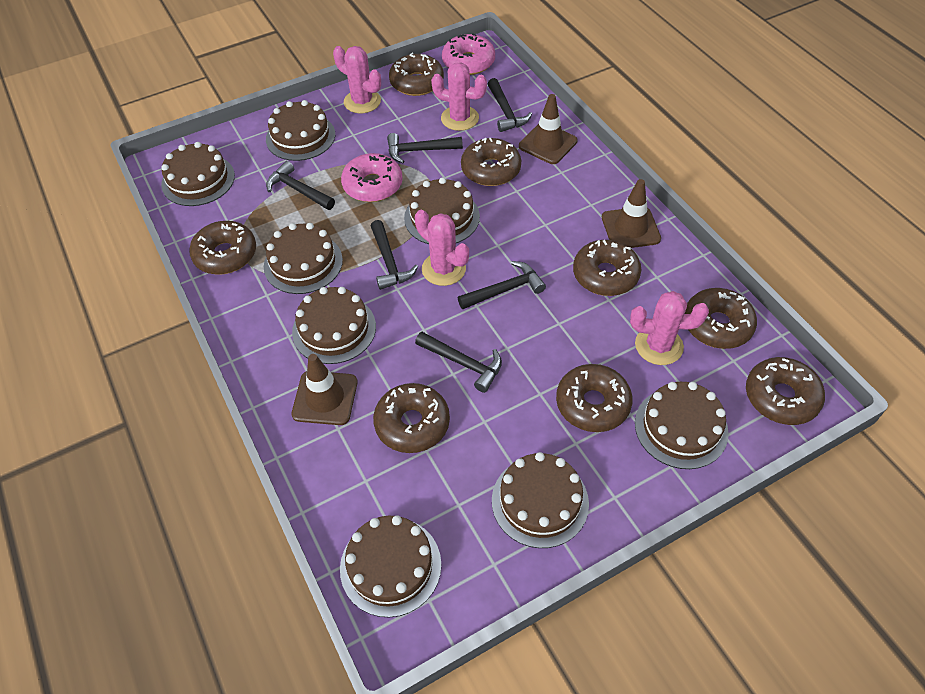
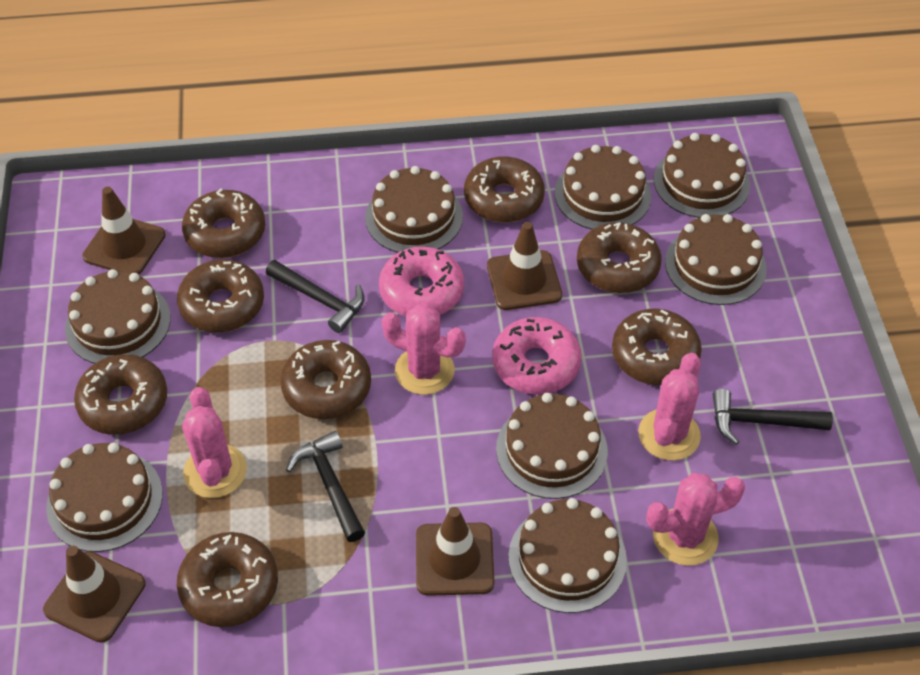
black hammer: 6 -> 3
brown traffic cone: 3 -> 4

